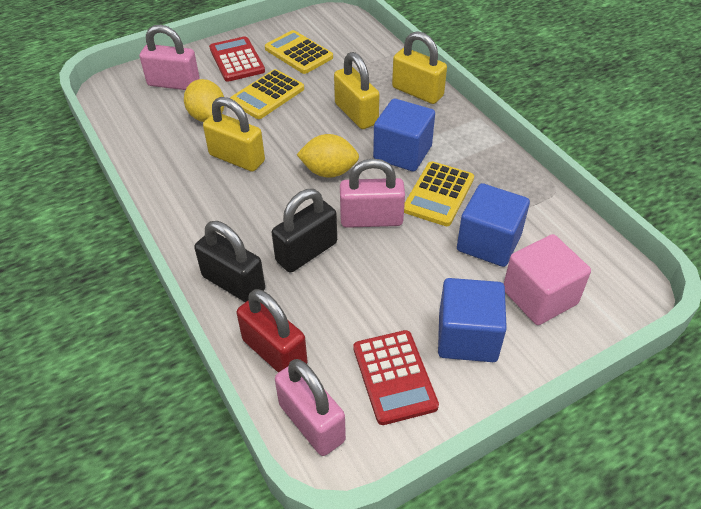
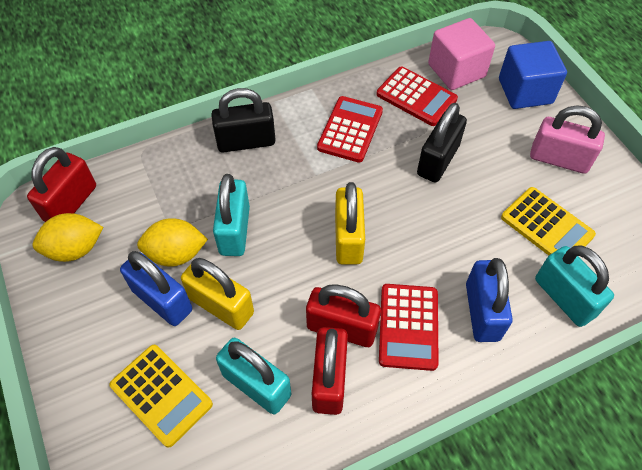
blue cube: 3 -> 1
blue padlock: 0 -> 2
pink padlock: 3 -> 1
red calculator: 2 -> 3
red padlock: 1 -> 3
turquoise padlock: 0 -> 3
yellow calculator: 3 -> 2
yellow padlock: 3 -> 2

